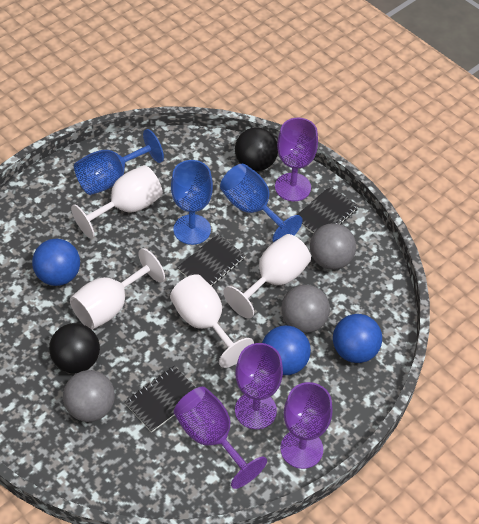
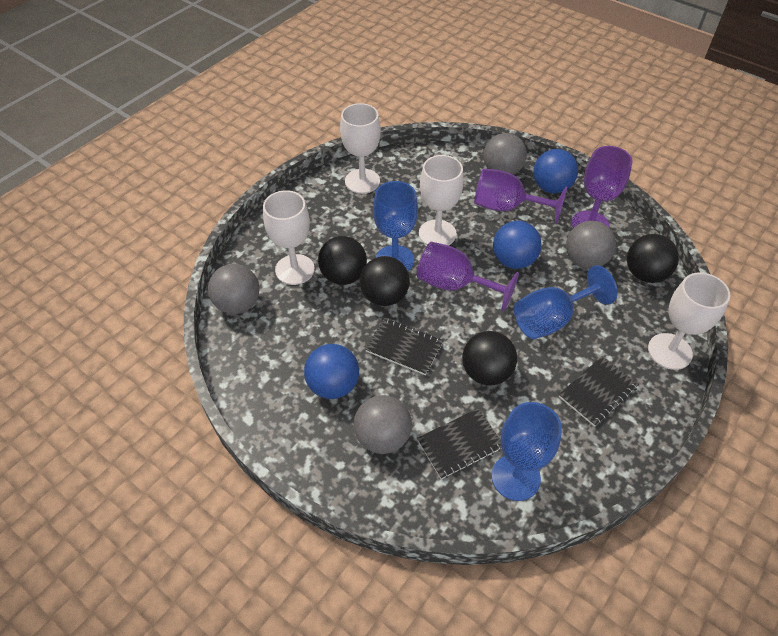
black ball: 2 -> 4
grey ball: 3 -> 4
purple goblet: 4 -> 3

